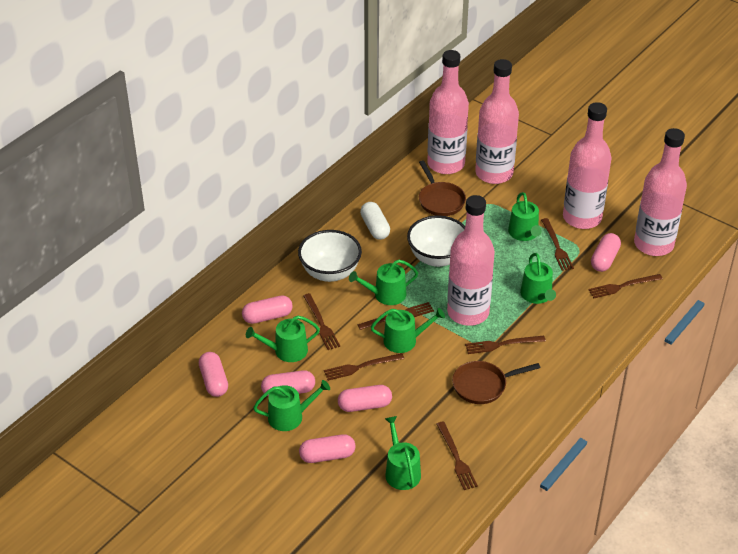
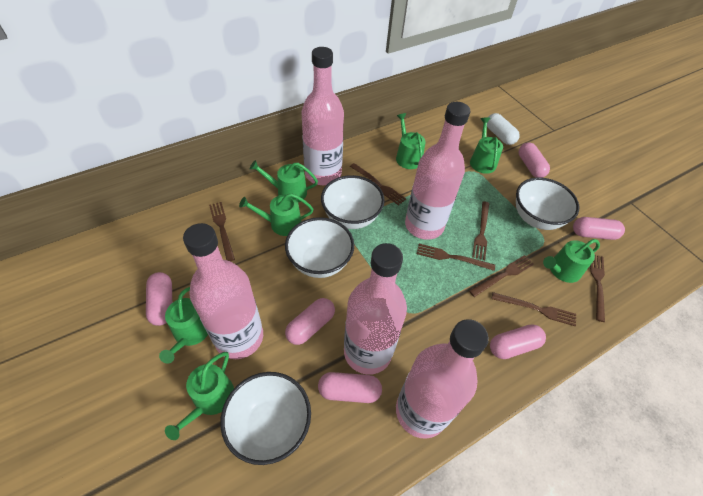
brown pan: 2 -> 0
white bowl: 2 -> 4

